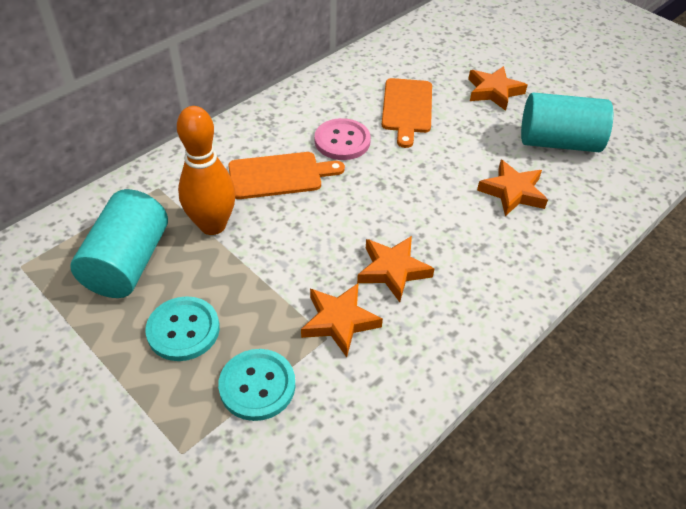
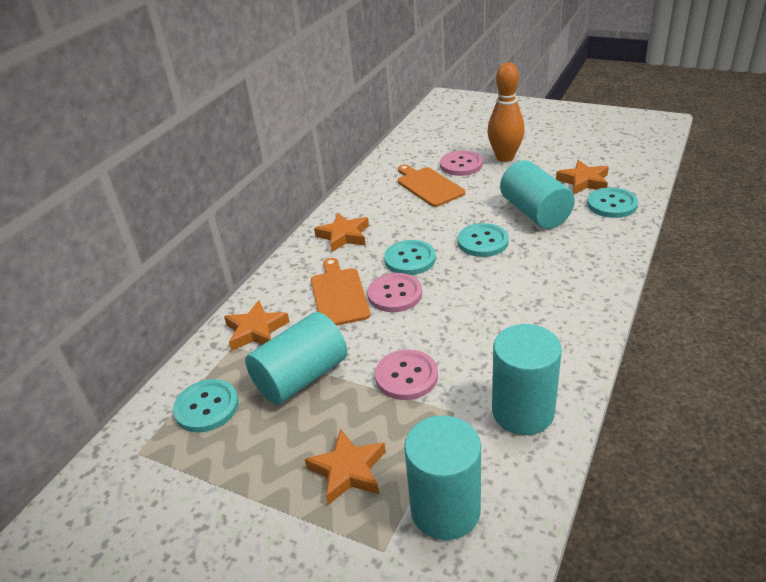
pink button: 1 -> 3
turquoise button: 2 -> 4
turquoise cylinder: 2 -> 4

